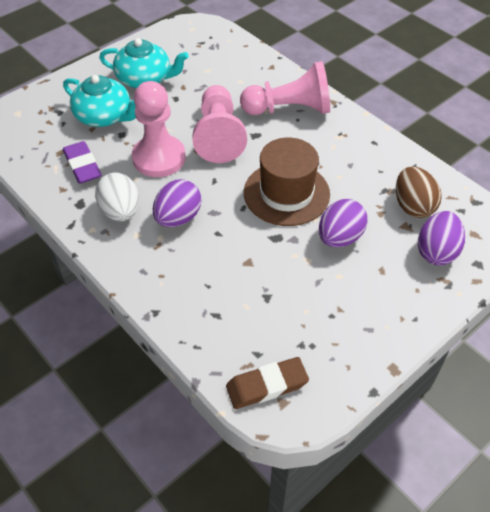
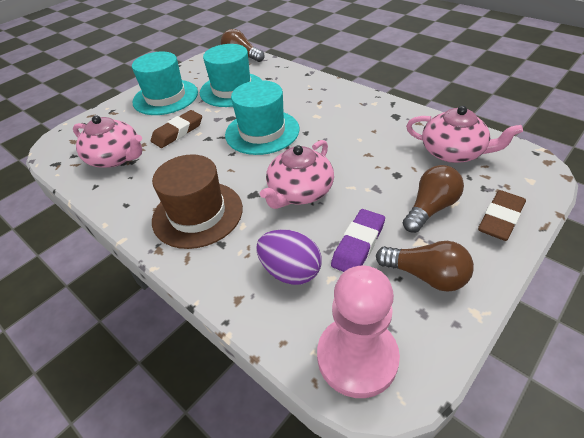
brown egg: 1 -> 0
brown eraser: 1 -> 2
brown light bulb: 0 -> 3
pink pawn: 3 -> 1
pink teapot: 0 -> 3
purple egg: 3 -> 1
turquoise hat: 0 -> 3
turquoise teapot: 2 -> 0
white egg: 1 -> 0

